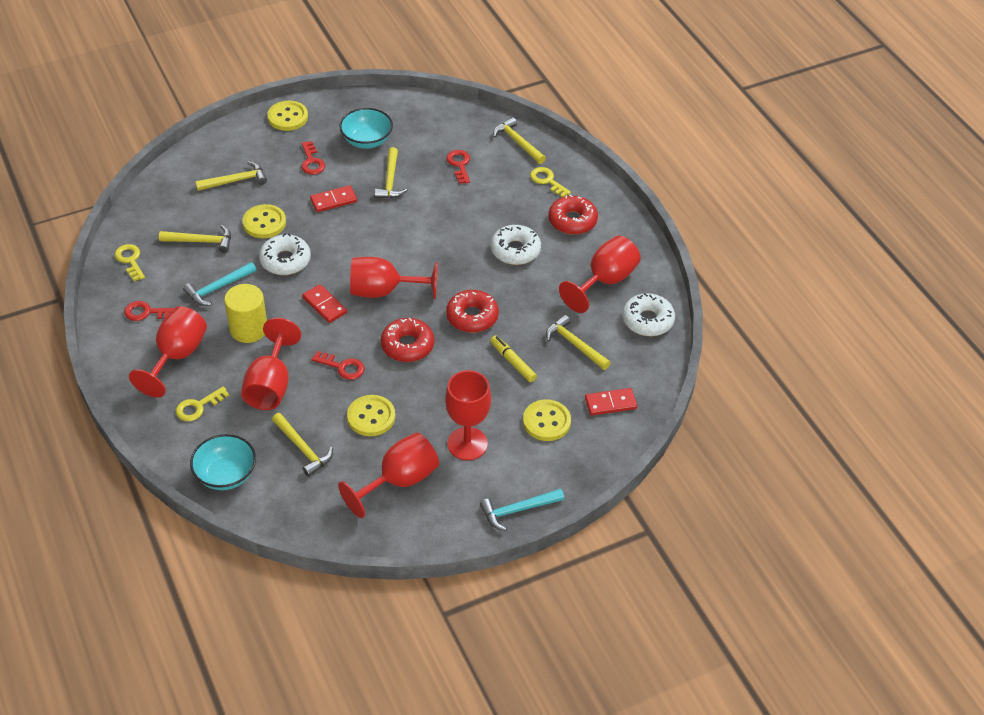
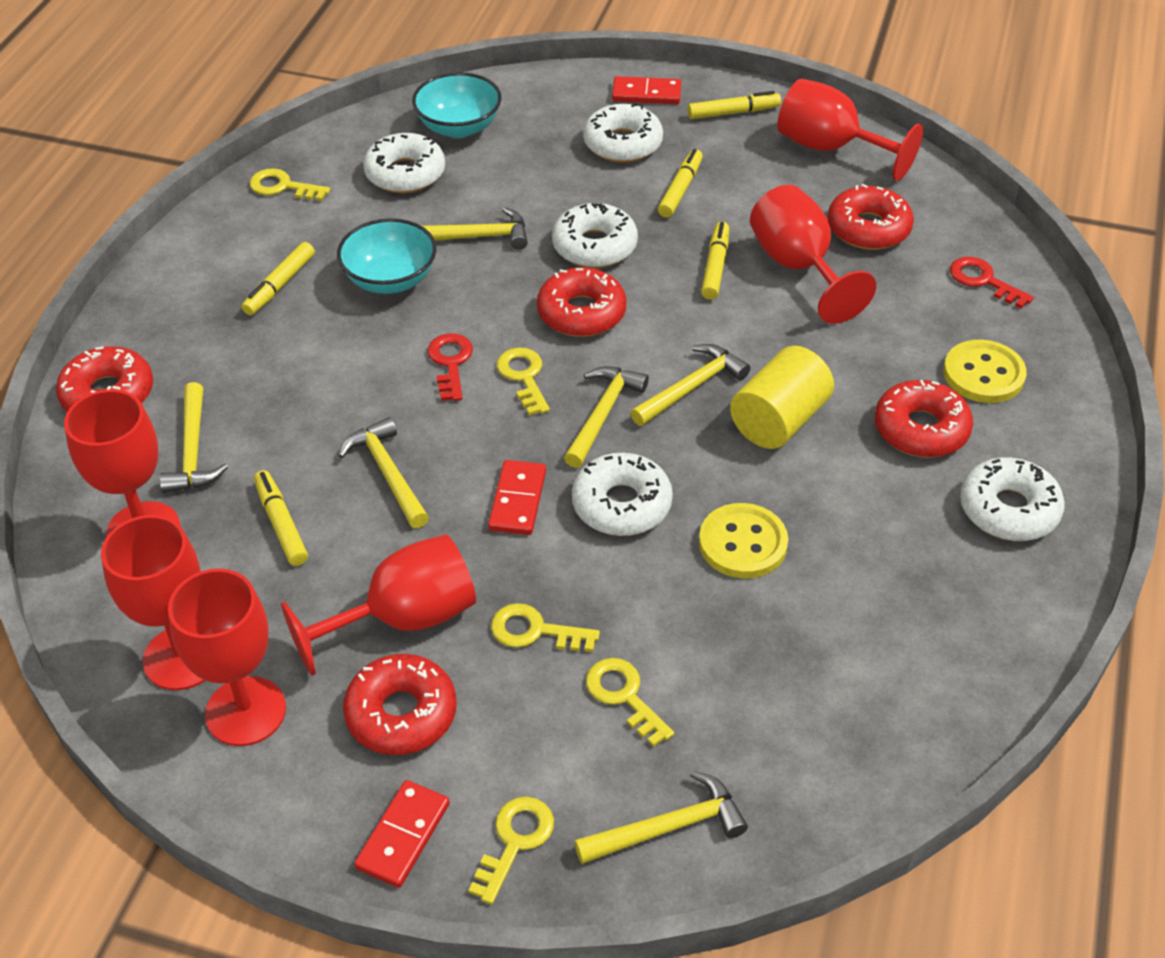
red donut: 3 -> 5
red key: 4 -> 2
turquoise hammer: 2 -> 0
white donut: 3 -> 5
yellow button: 4 -> 2
yellow key: 3 -> 5
yellow marker: 1 -> 5

